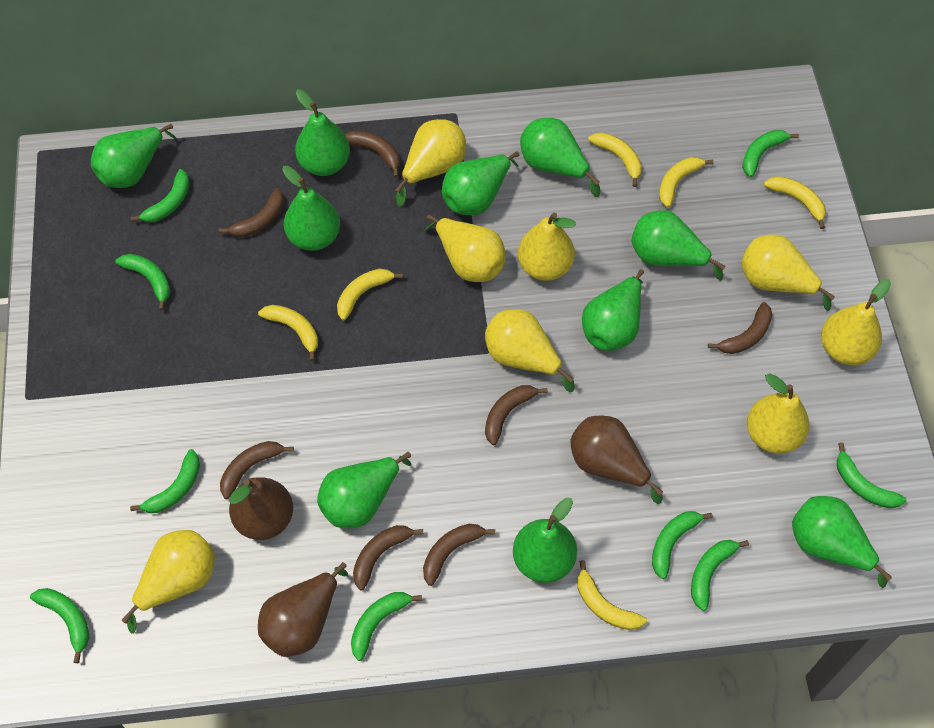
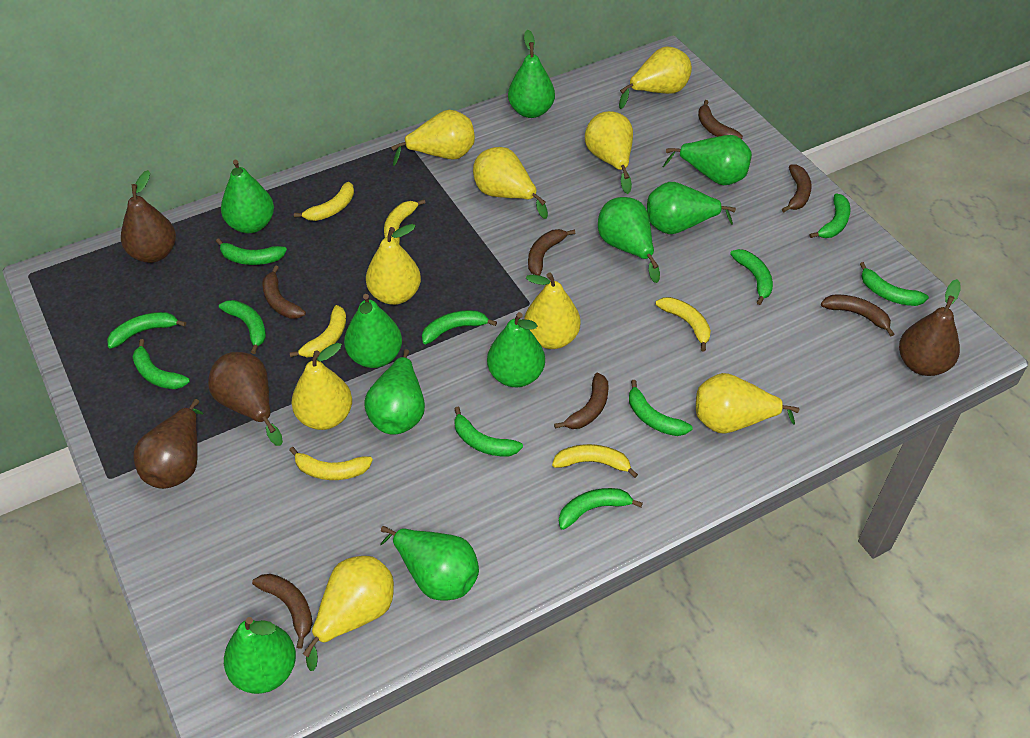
brown pear: 3 -> 4
green banana: 9 -> 11
yellow pear: 8 -> 9

